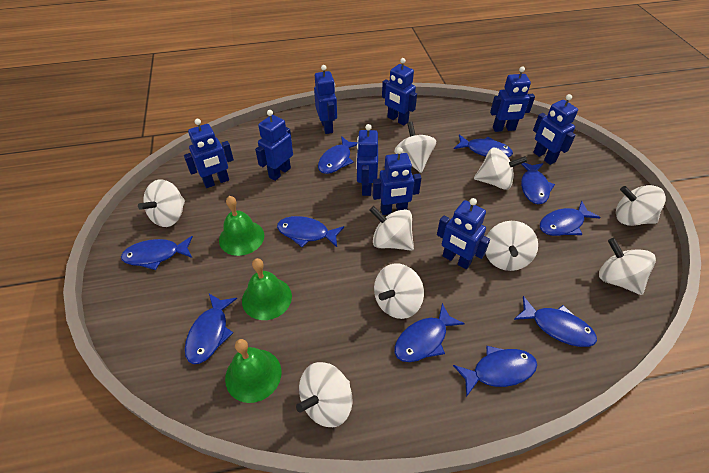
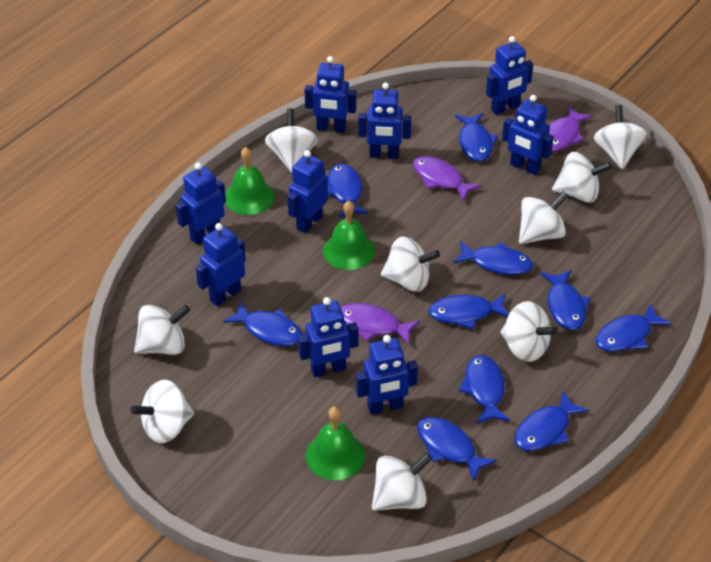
purple fish: 0 -> 3

